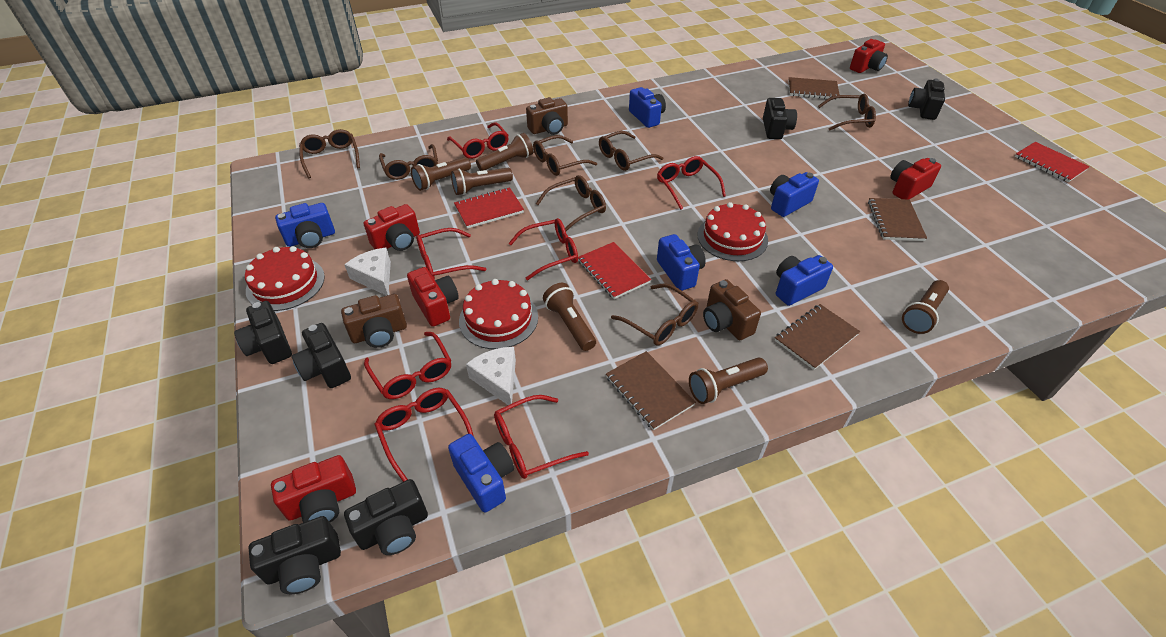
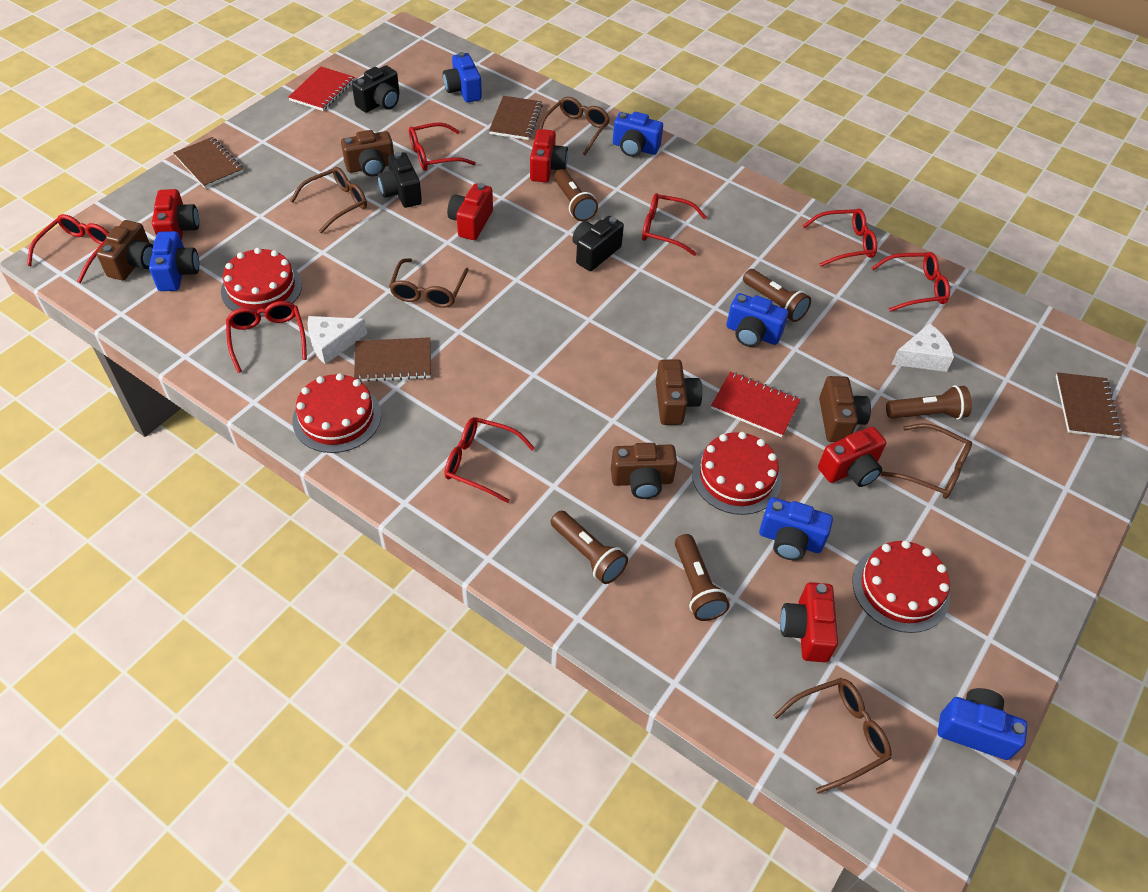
black camera: 6 -> 3
brown camera: 3 -> 5
brown flashlight: 6 -> 5
brown glasses: 7 -> 5
red cake: 3 -> 4
red notebook: 3 -> 2

